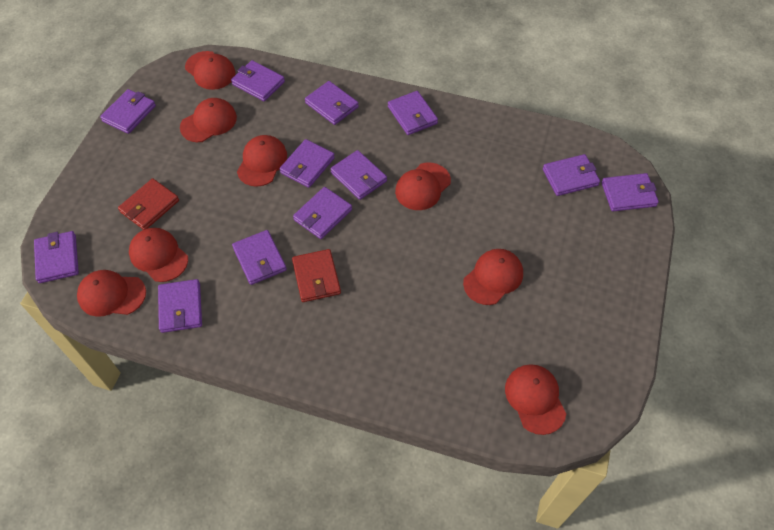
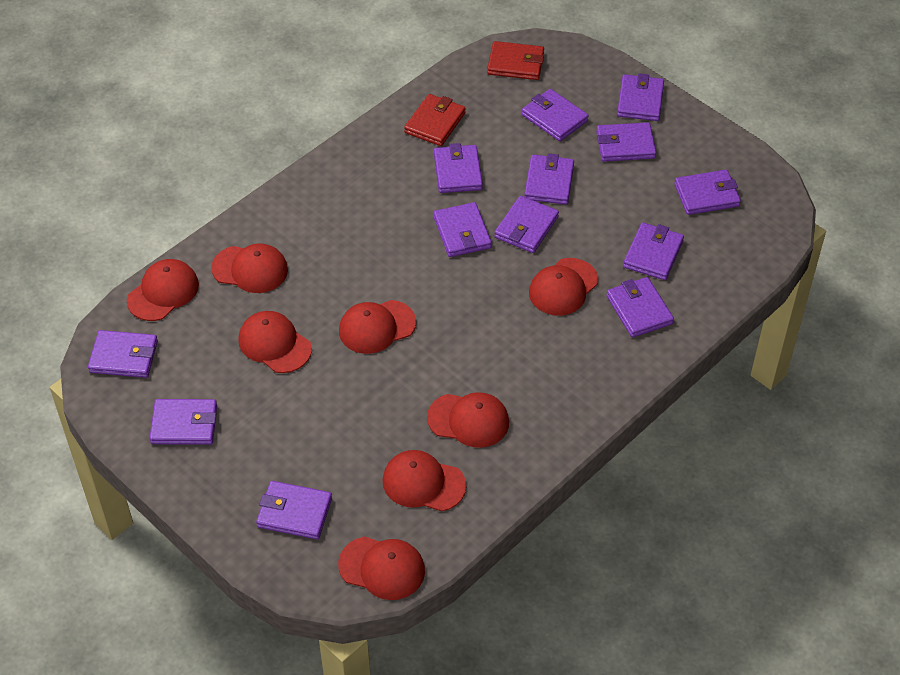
purple wallet: 12 -> 13

